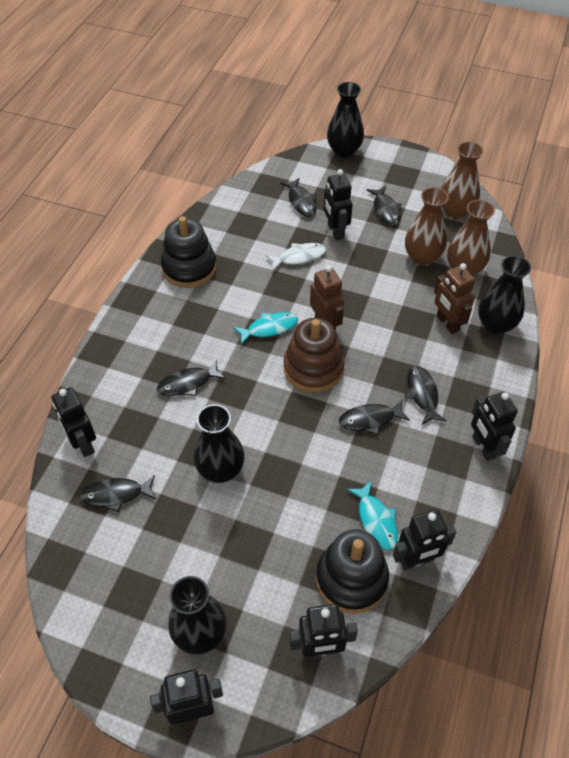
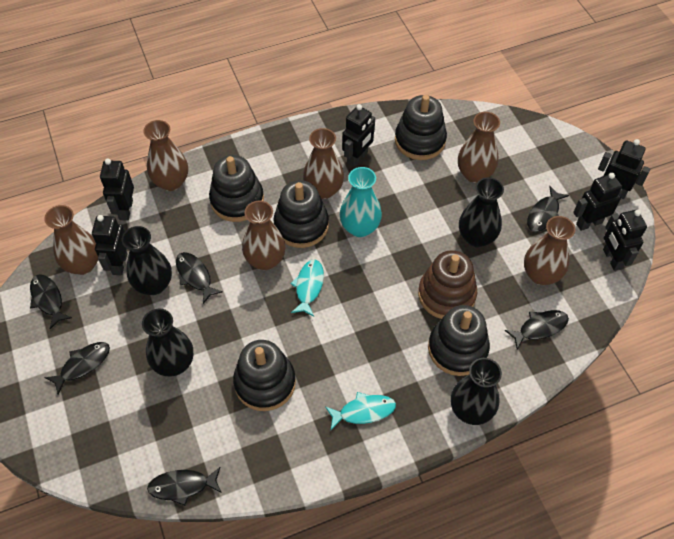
black stacking toy: 2 -> 5
brown robot: 2 -> 0
brown vase: 3 -> 6
turquoise vase: 0 -> 1
white fish: 1 -> 0

